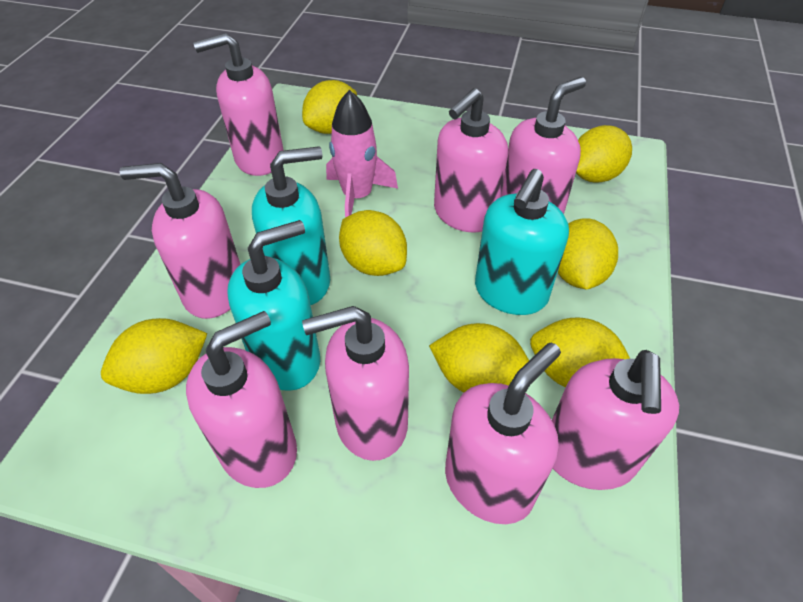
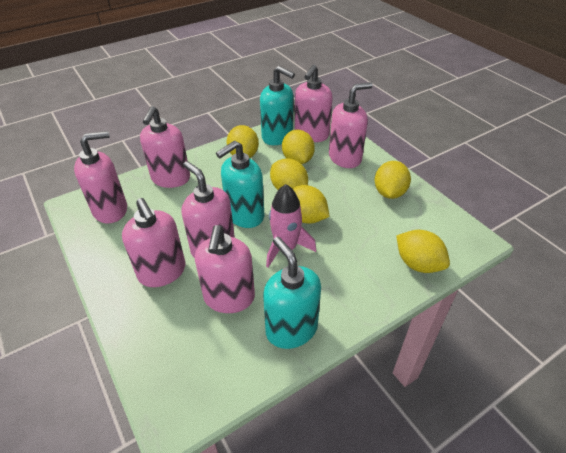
pink soap dispenser: 8 -> 7
yellow lemon: 7 -> 6

